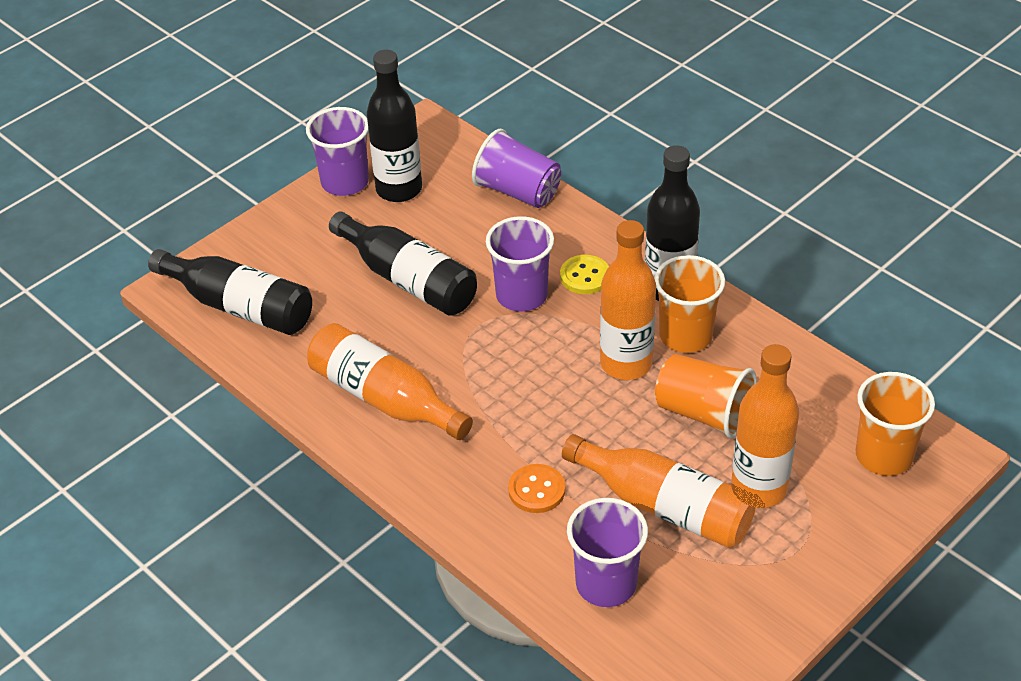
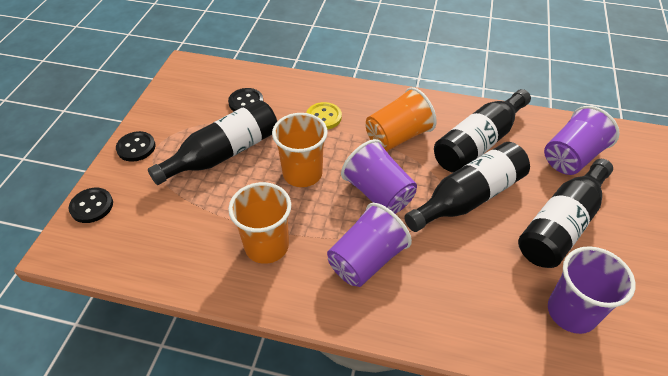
black button: 0 -> 3
orange bottle: 4 -> 0
orange button: 1 -> 0

